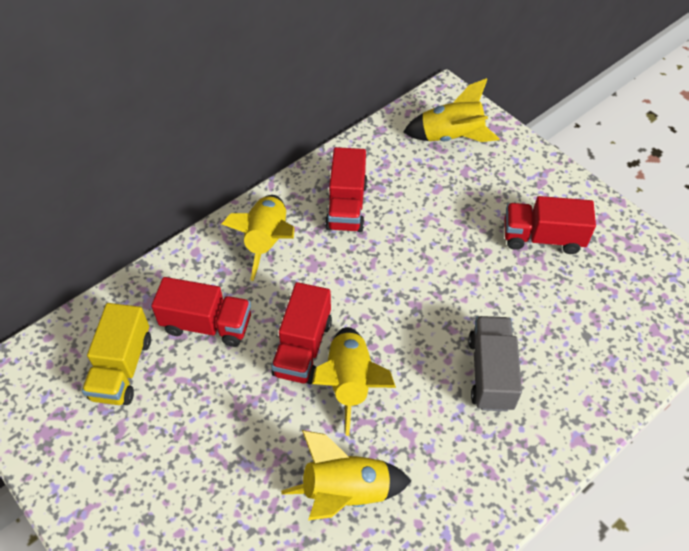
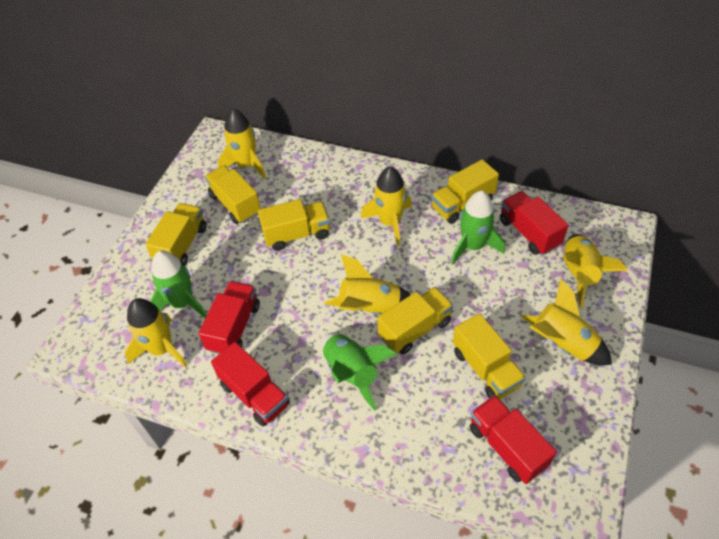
green rocket: 0 -> 3
grey truck: 1 -> 0
yellow rocket: 4 -> 6
yellow truck: 1 -> 6

